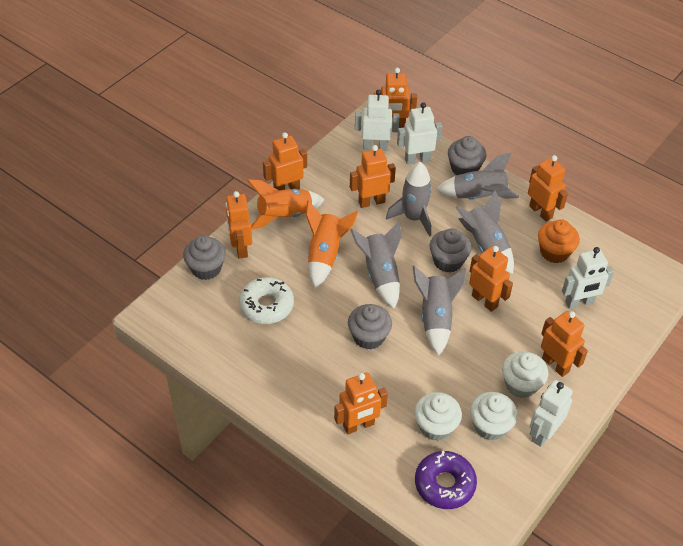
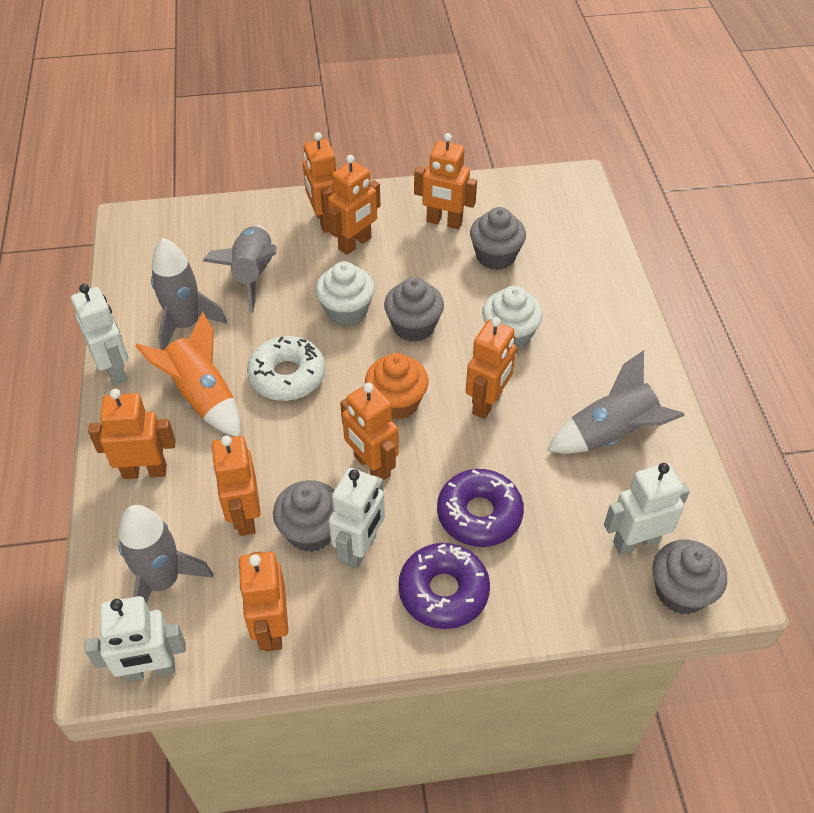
grey rocket: 5 -> 4
orange rocket: 2 -> 1
purple donut: 1 -> 2
white cupcake: 3 -> 2

